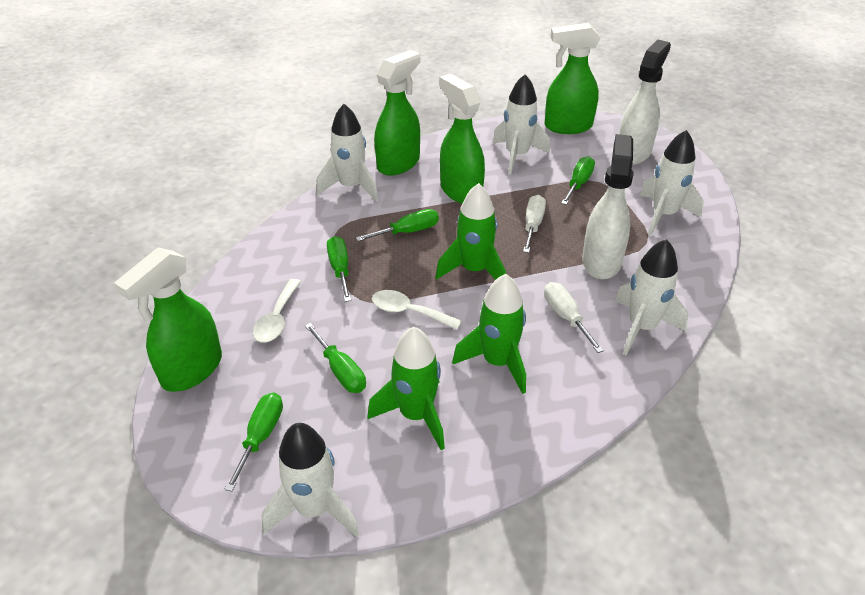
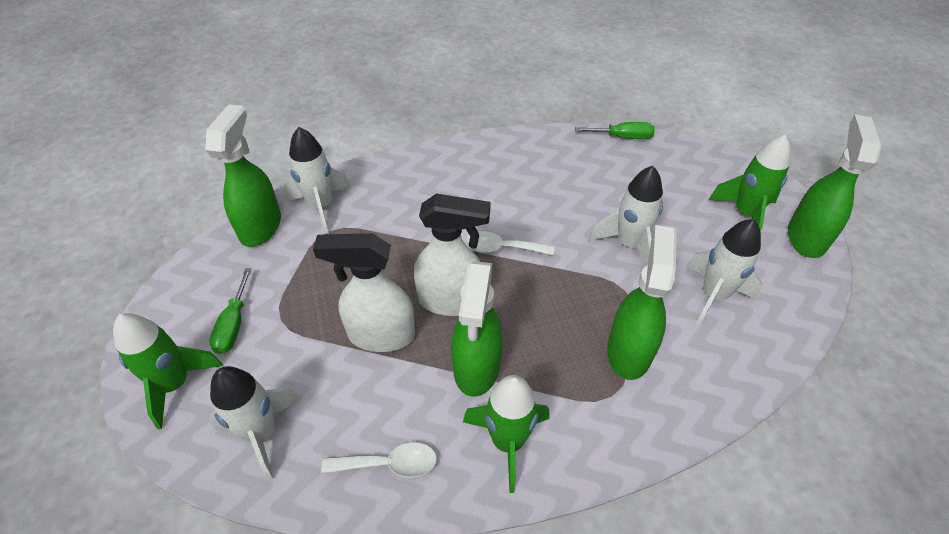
green screwdriver: 5 -> 2
white rocket: 5 -> 4
white screwdriver: 2 -> 0

